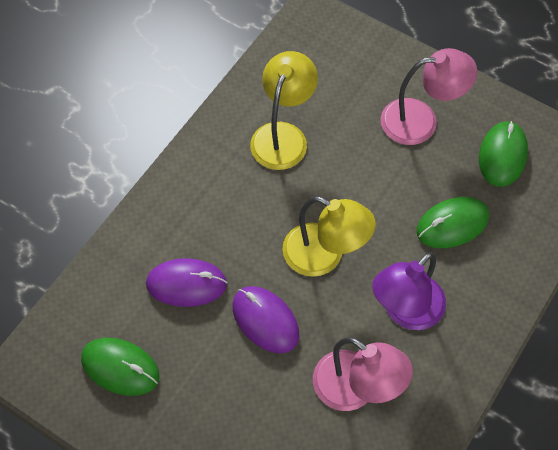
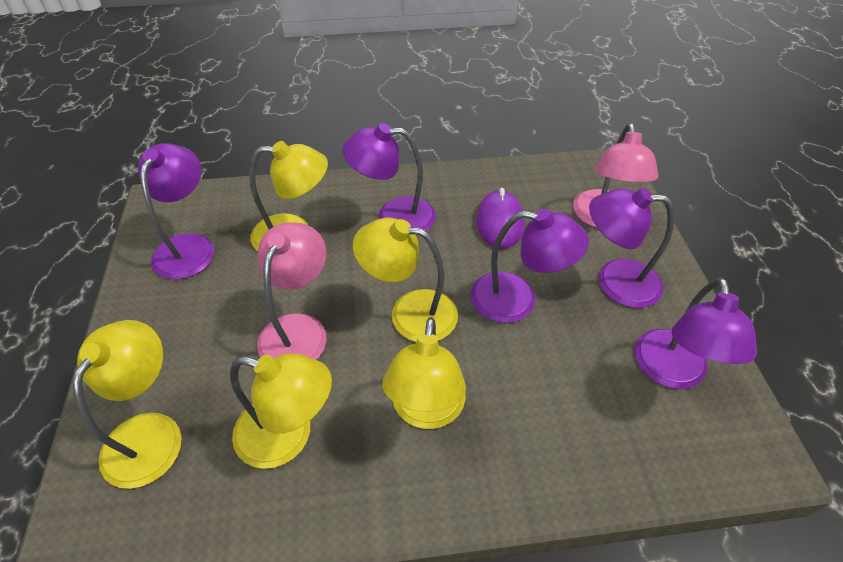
green mouse: 3 -> 0
purple lamp: 1 -> 5
purple mouse: 2 -> 1
yellow lamp: 2 -> 5

